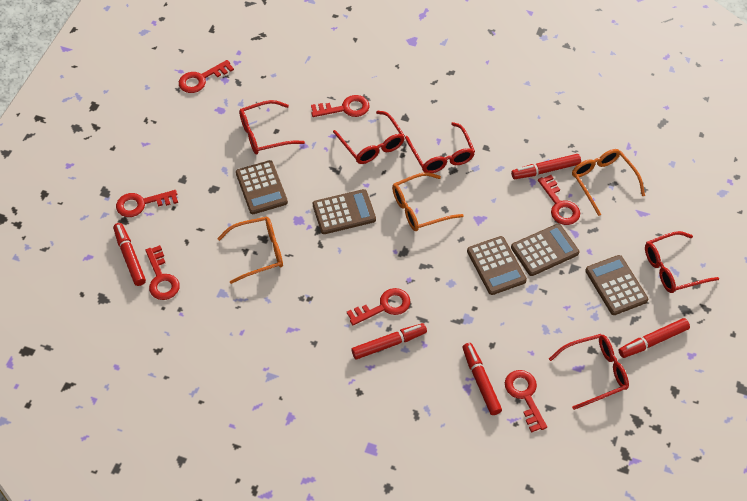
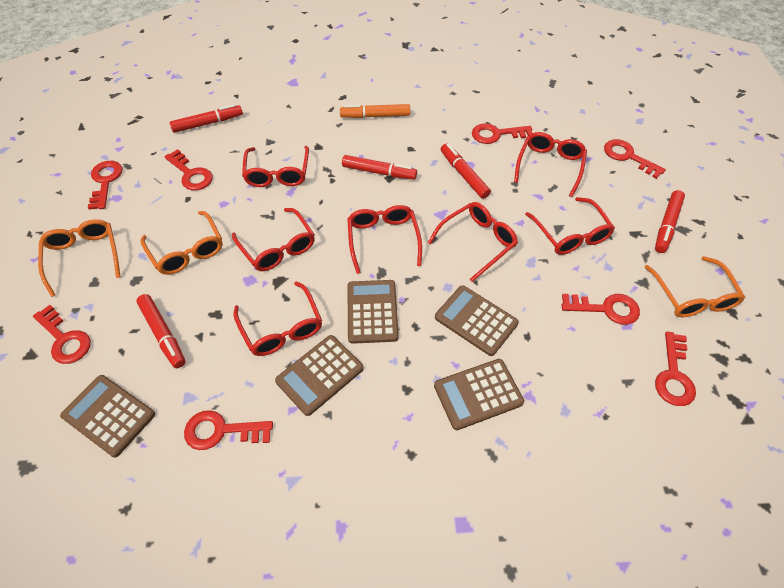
orange marker: 0 -> 1
red glasses: 5 -> 7
red key: 7 -> 8

